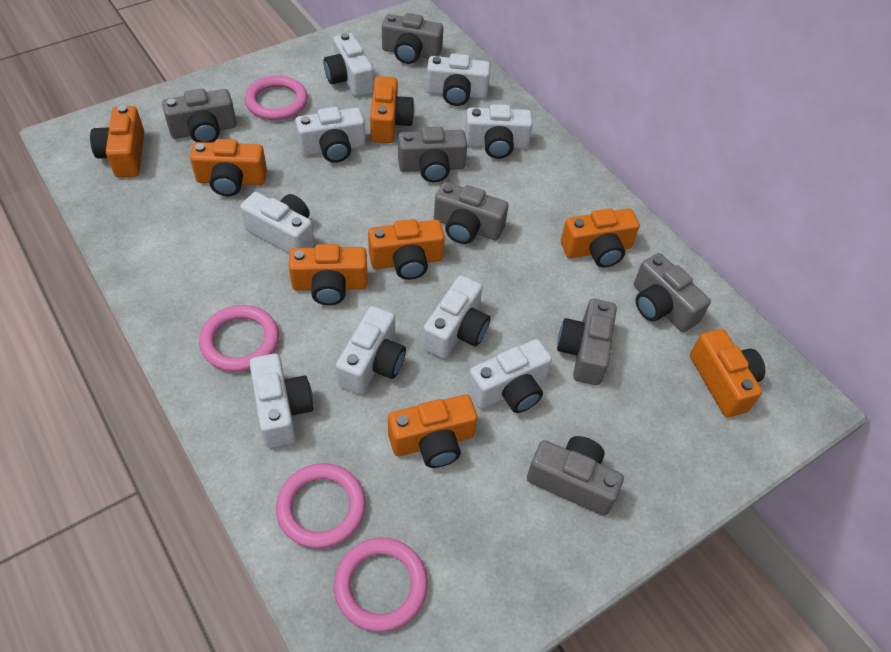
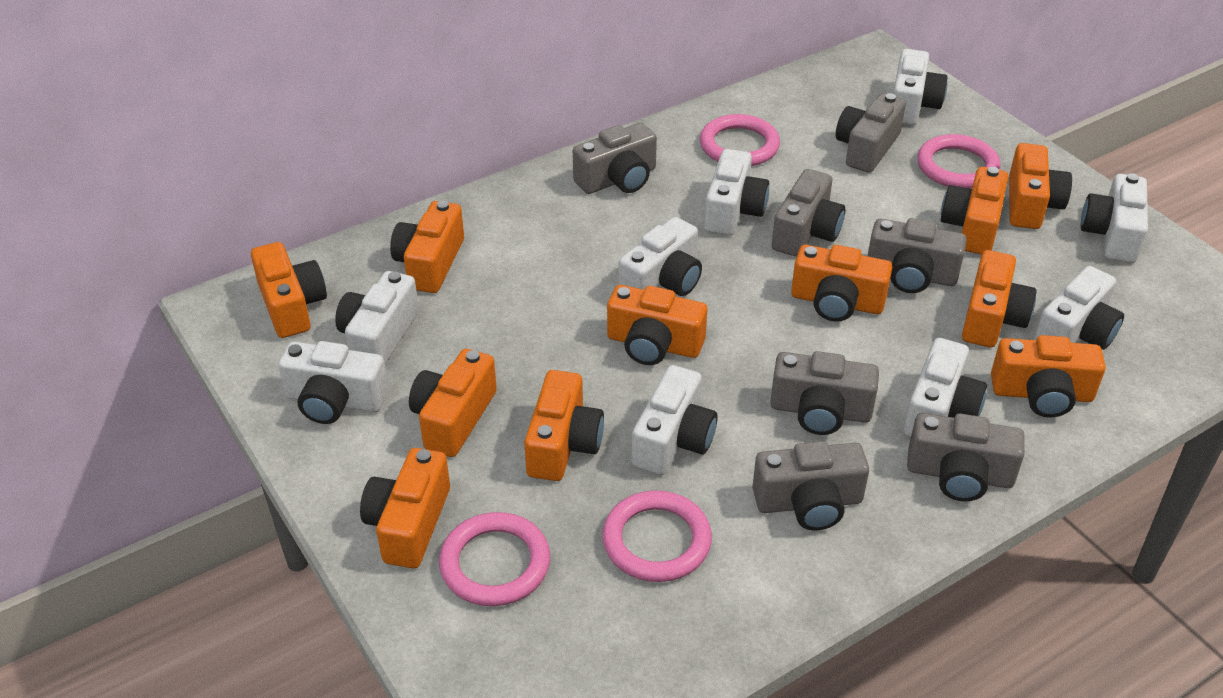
orange camera: 8 -> 11

